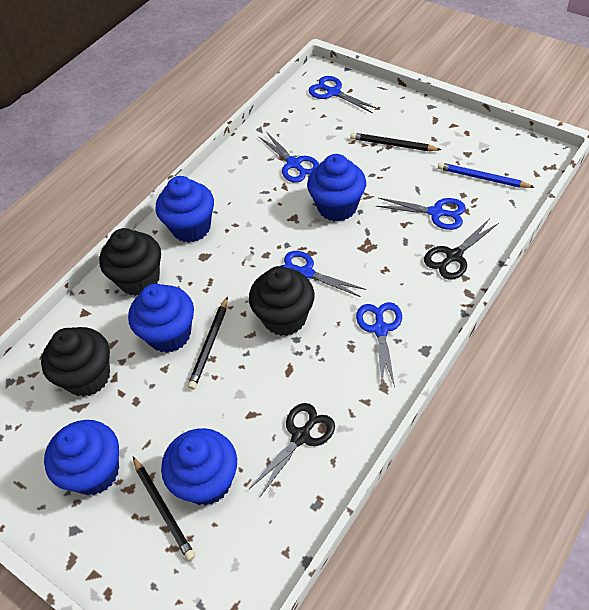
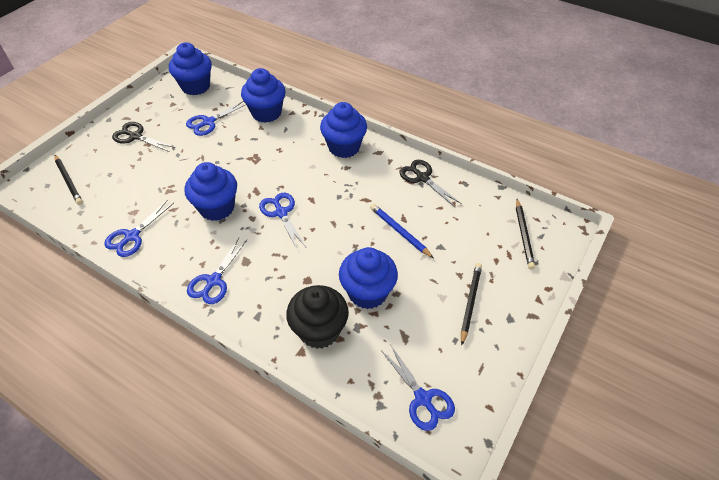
black cupcake: 3 -> 1

